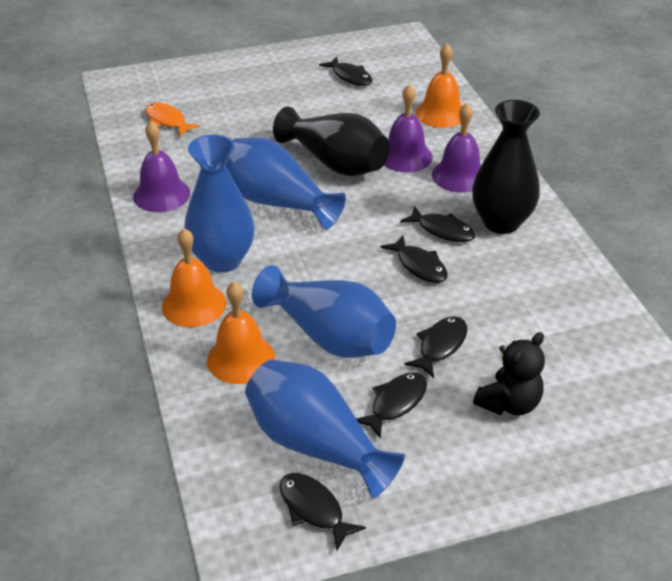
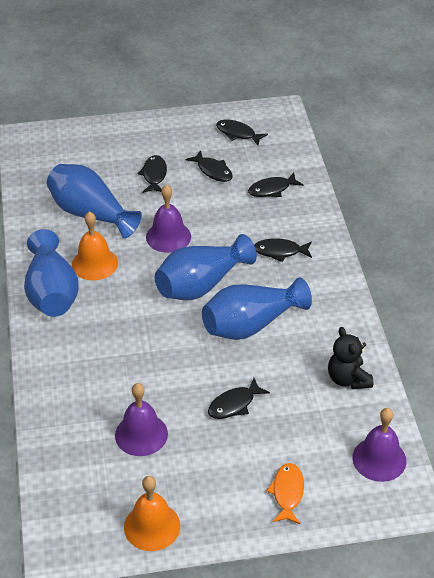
black vase: 2 -> 0
orange bell: 3 -> 2

